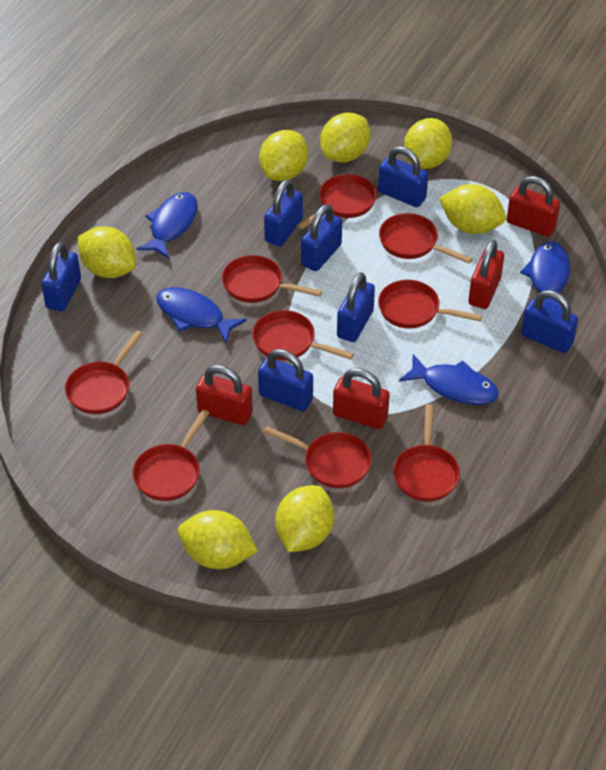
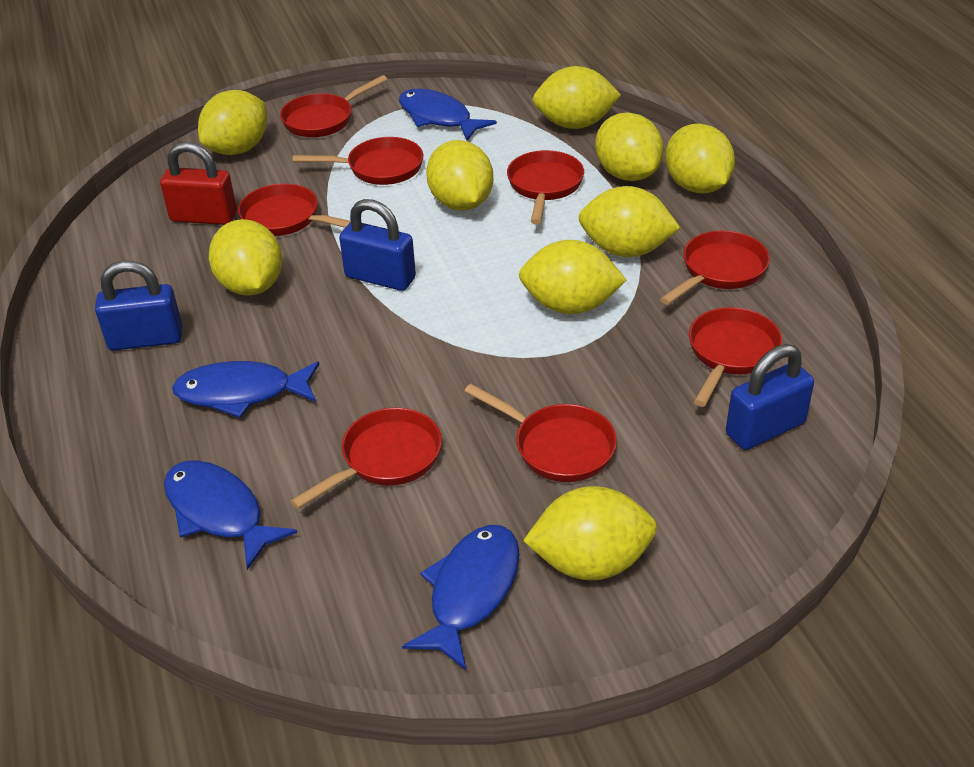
blue padlock: 7 -> 3
red padlock: 4 -> 1
red pan: 9 -> 8
yellow lemon: 7 -> 9

